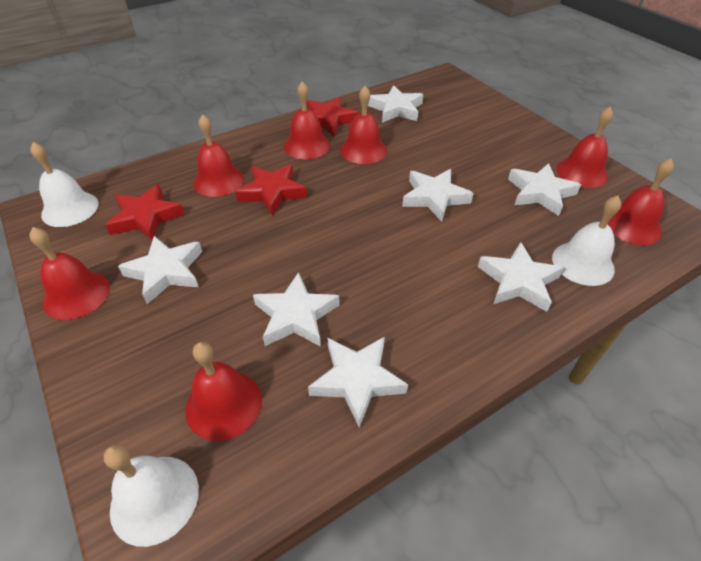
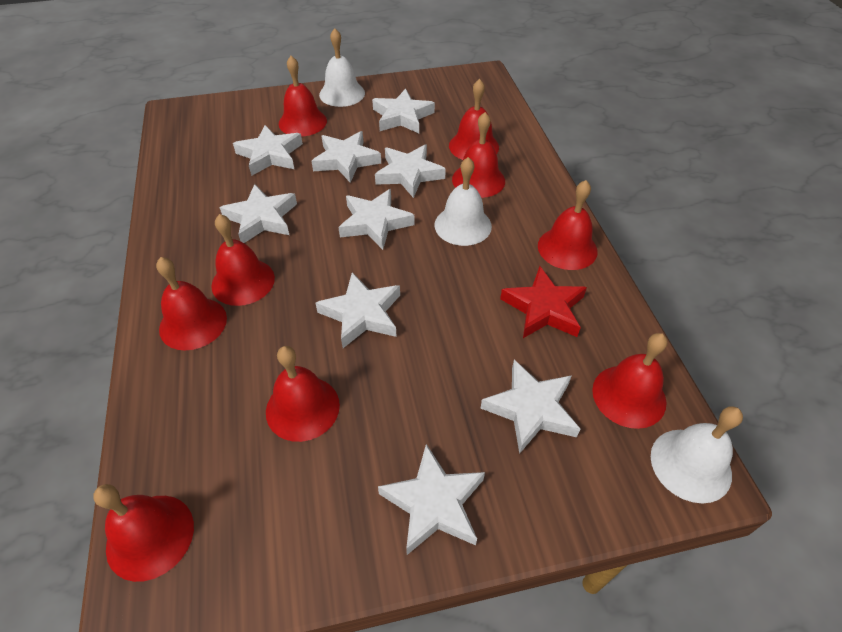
red bell: 7 -> 9
red star: 3 -> 1
white star: 7 -> 9

